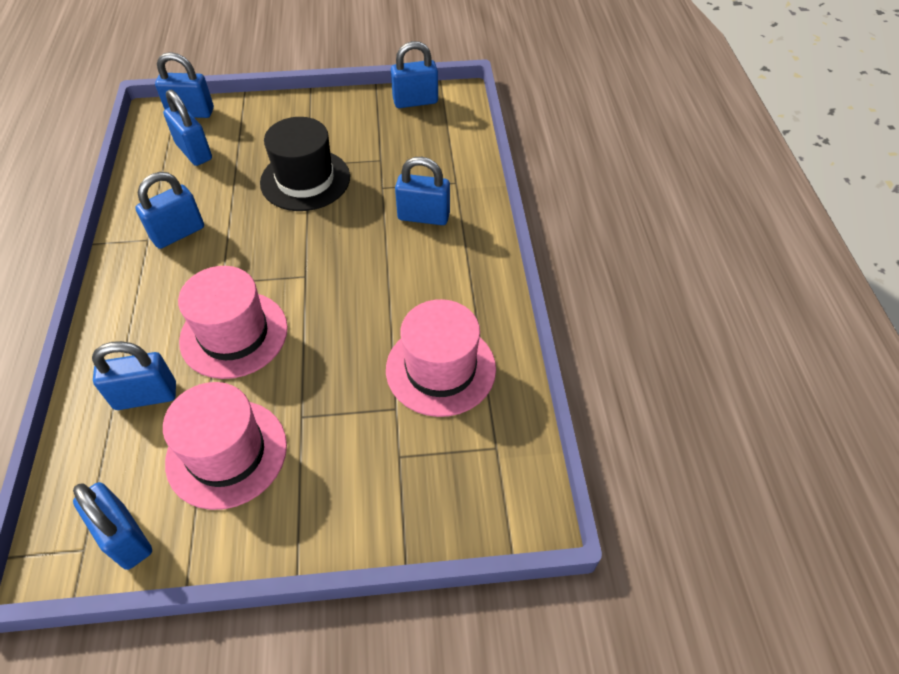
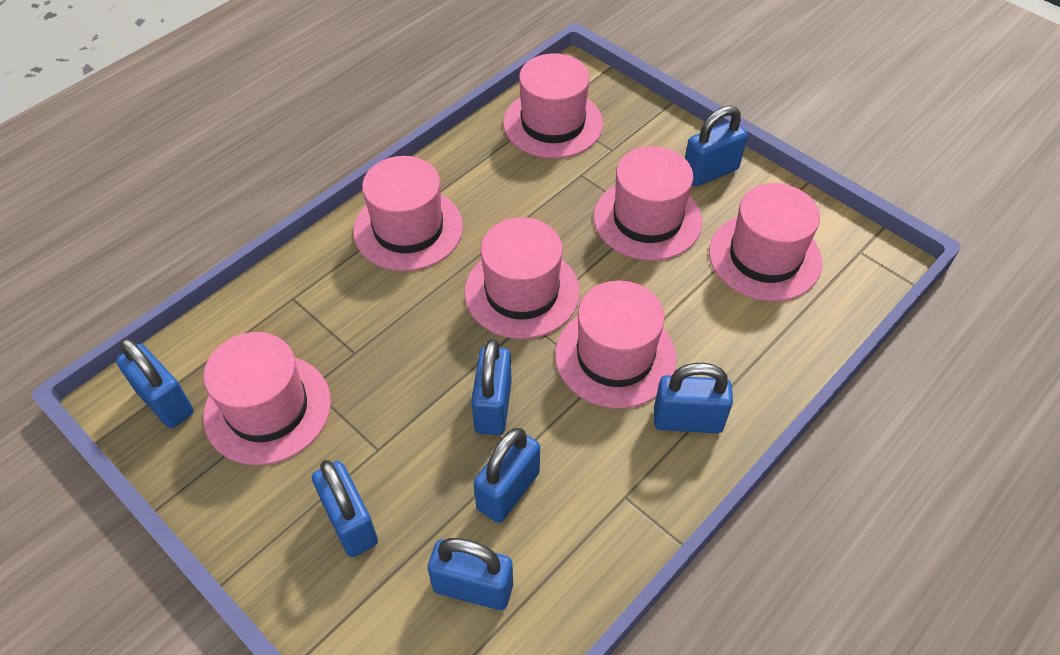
black hat: 1 -> 0
pink hat: 3 -> 7

